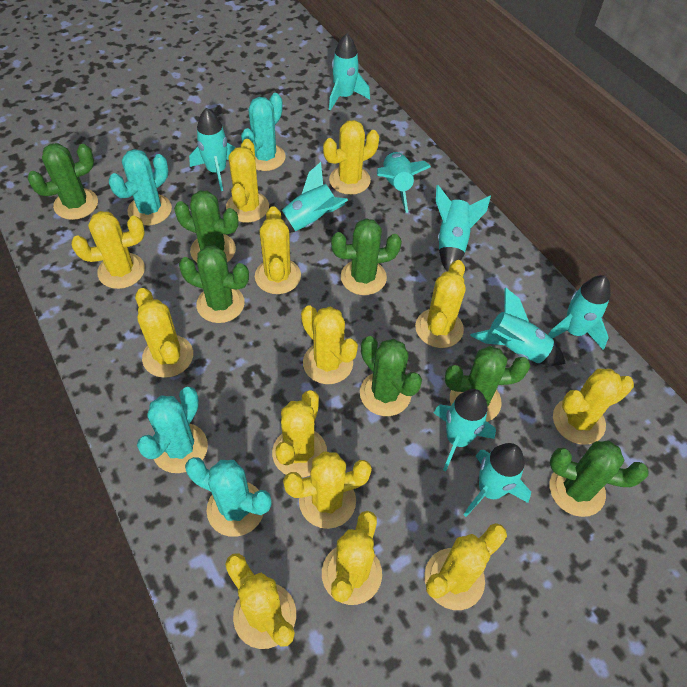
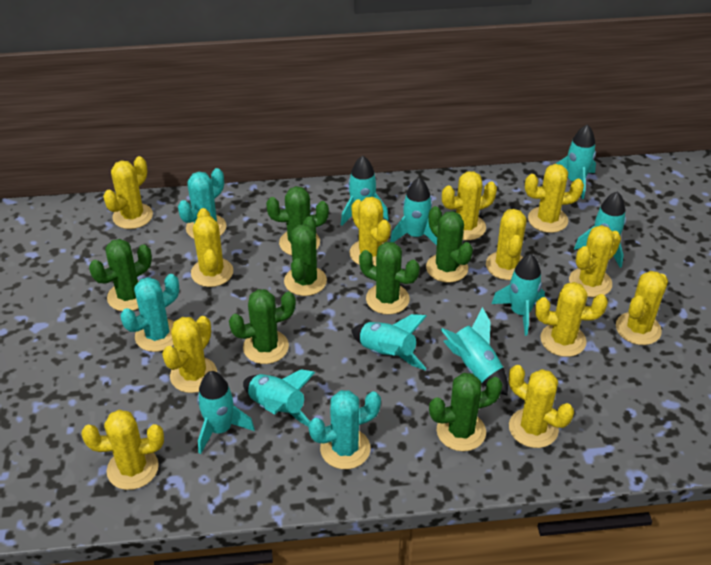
turquoise cactus: 4 -> 3
yellow cactus: 13 -> 12

